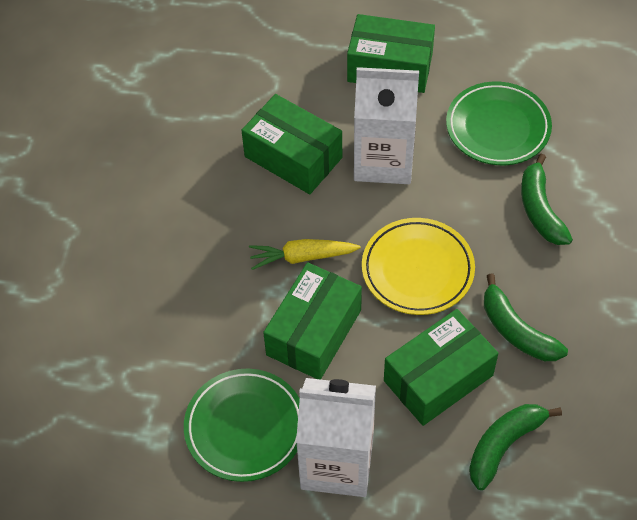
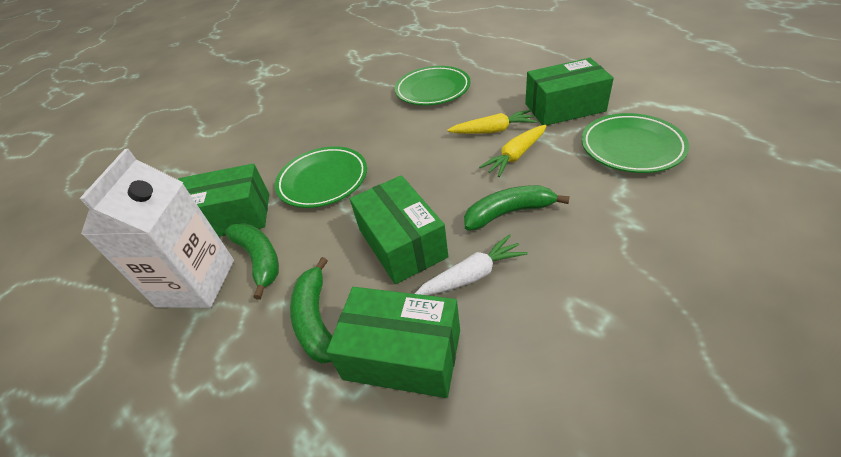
green plate: 2 -> 3
white carrot: 0 -> 1
white carton: 2 -> 1
yellow carrot: 1 -> 2
yellow plate: 1 -> 0

